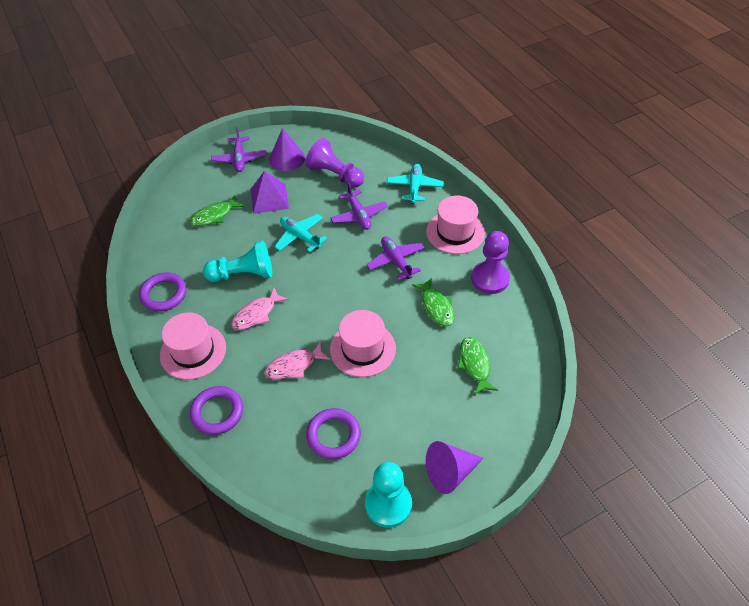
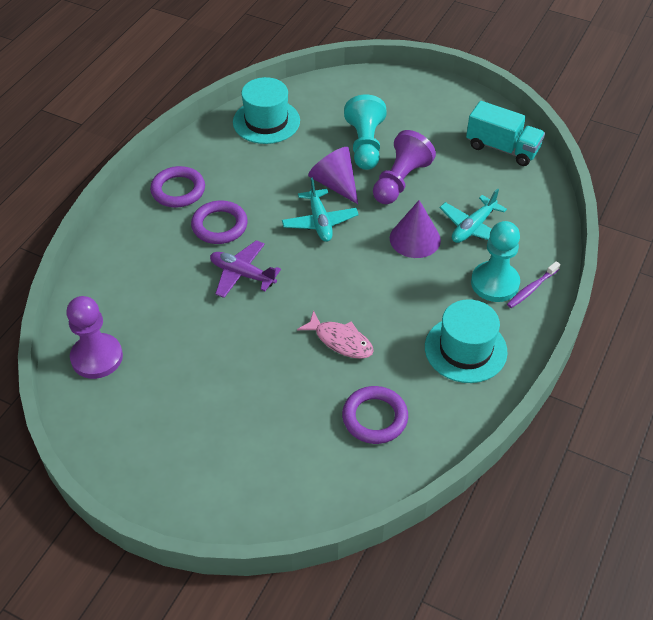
green fish: 3 -> 0
pink fish: 2 -> 1
pink hat: 3 -> 0
purple plane: 3 -> 1
purple pyramid: 1 -> 0
purple toothbrush: 0 -> 1
turquoise hat: 0 -> 2
turquoise truck: 0 -> 1

